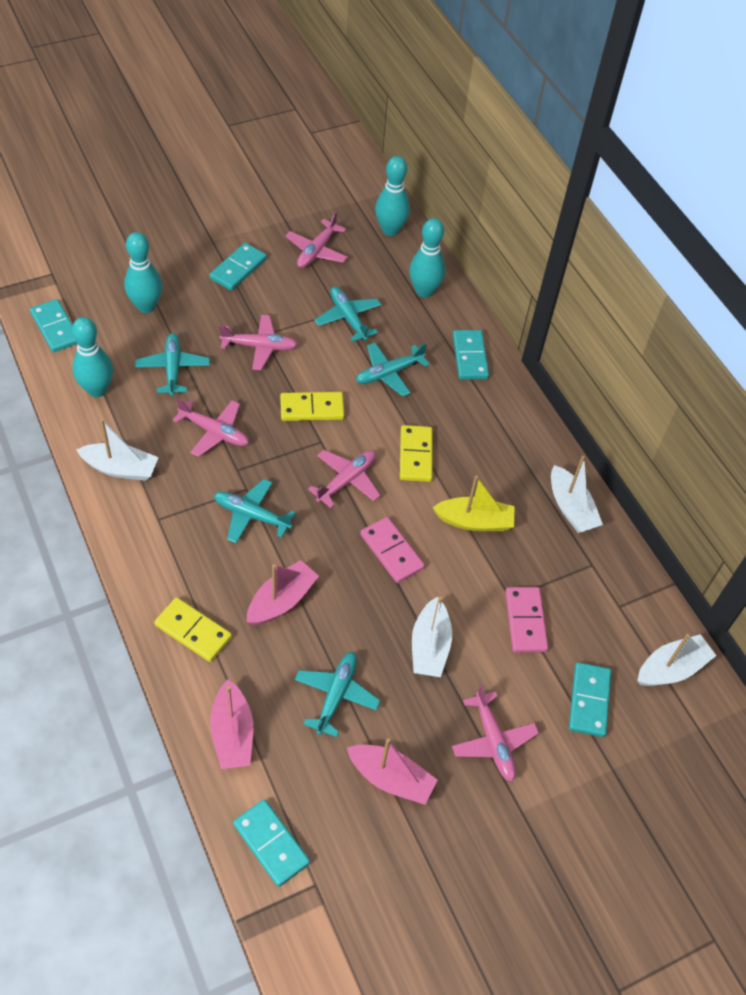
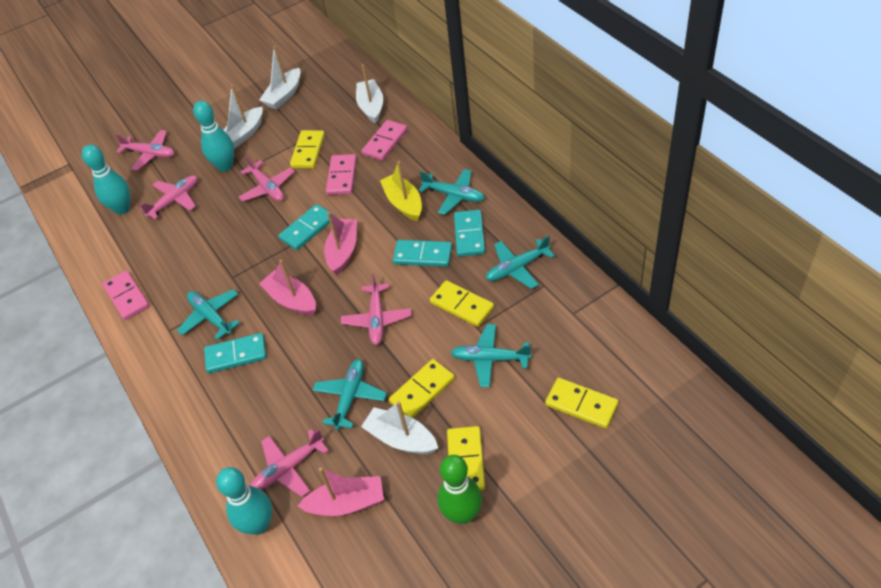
green bowling pin: 0 -> 1
pink domino: 2 -> 3
turquoise bowling pin: 4 -> 3
turquoise domino: 5 -> 4
yellow domino: 3 -> 5

